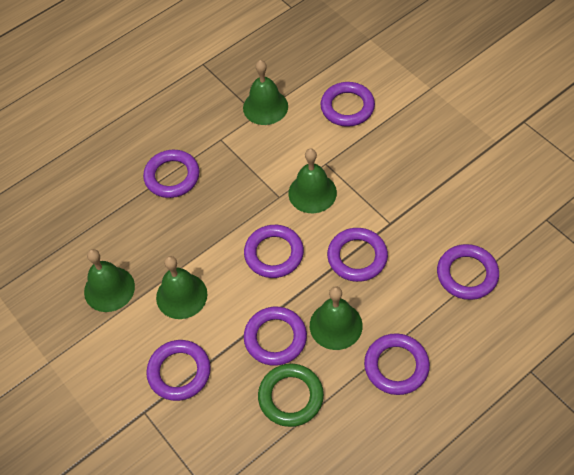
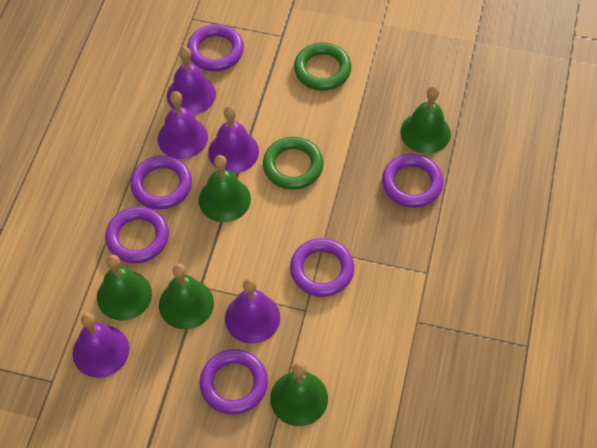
green ring: 1 -> 2
purple bell: 0 -> 5
purple ring: 8 -> 6

